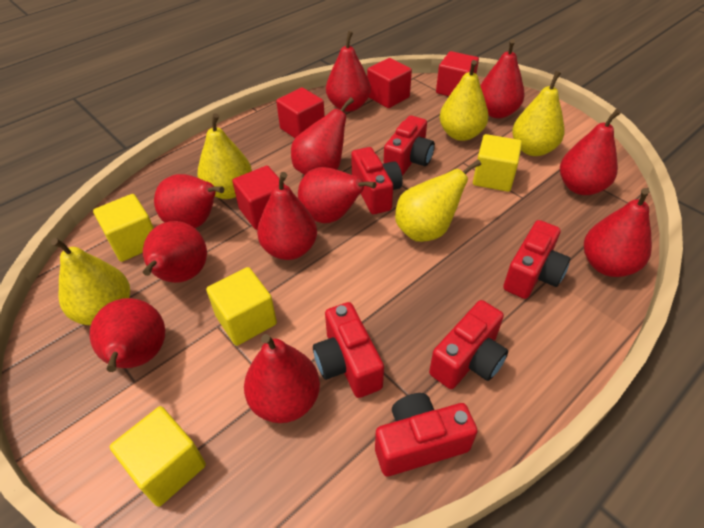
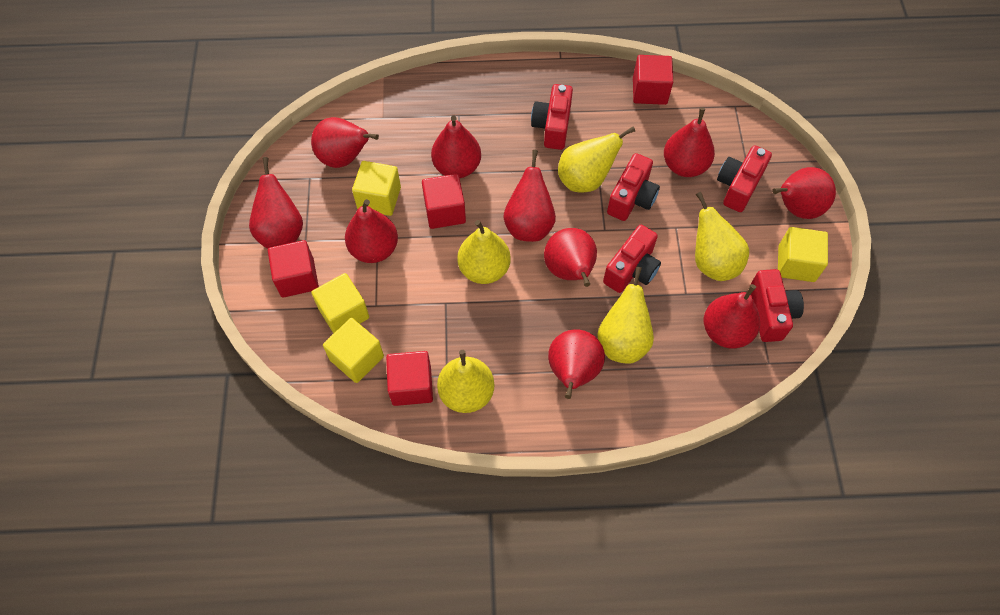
red camera: 6 -> 5
red pear: 11 -> 10

